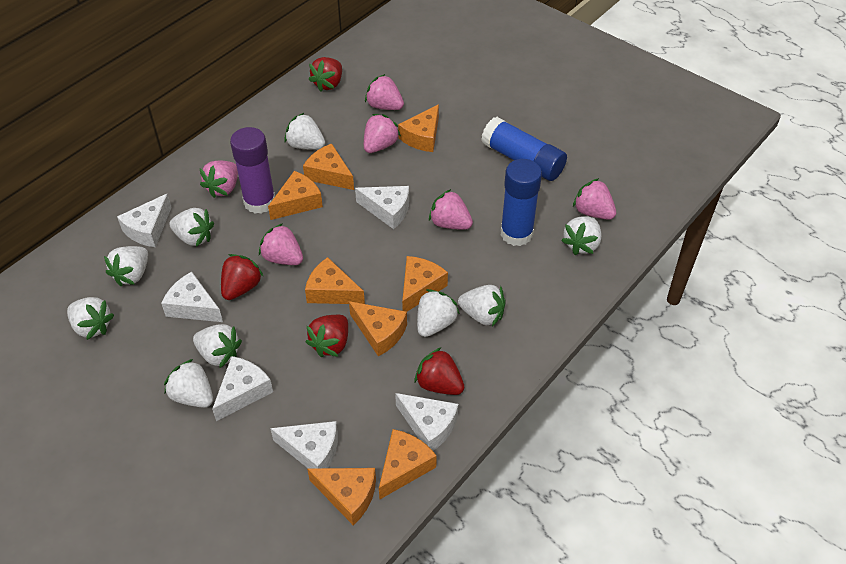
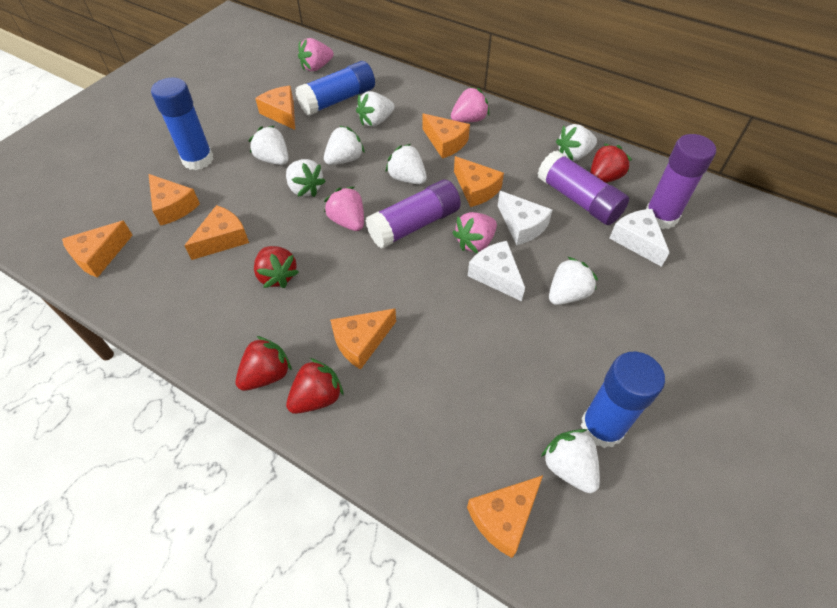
blue glue stick: 2 -> 3
pink strawberry: 6 -> 4
purple glue stick: 1 -> 3
white cheese: 6 -> 3
white strawberry: 9 -> 8

